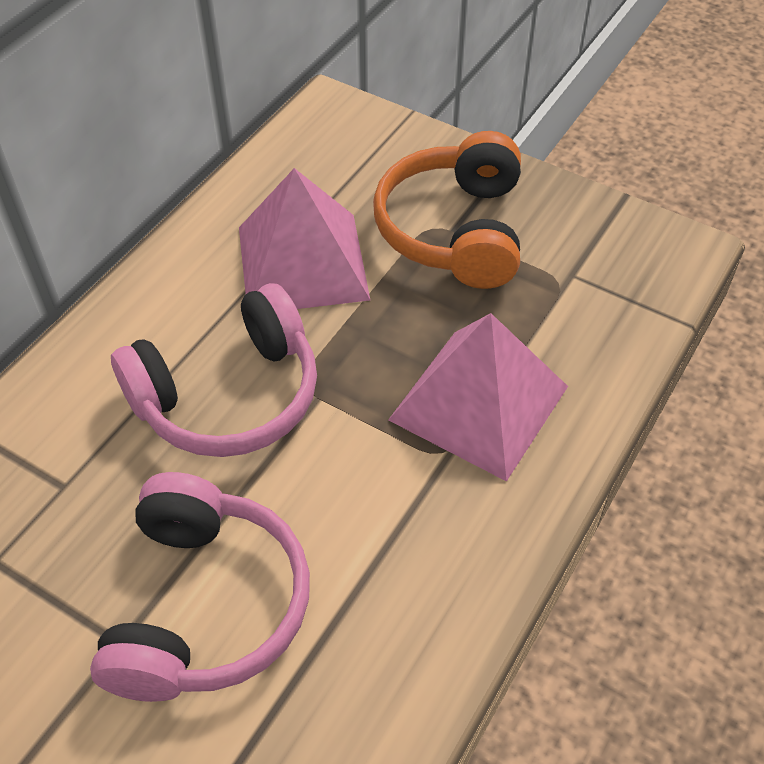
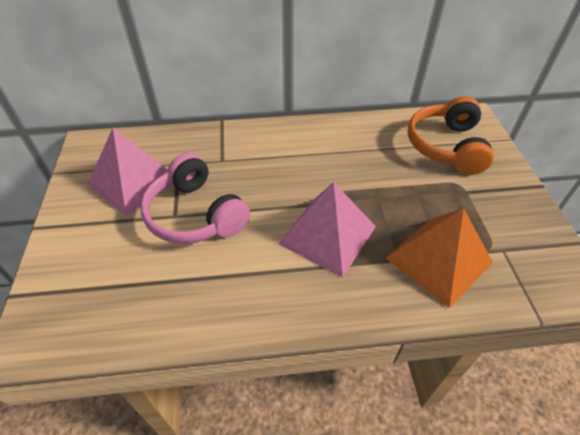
orange pyramid: 0 -> 1
pink headphones: 2 -> 1

